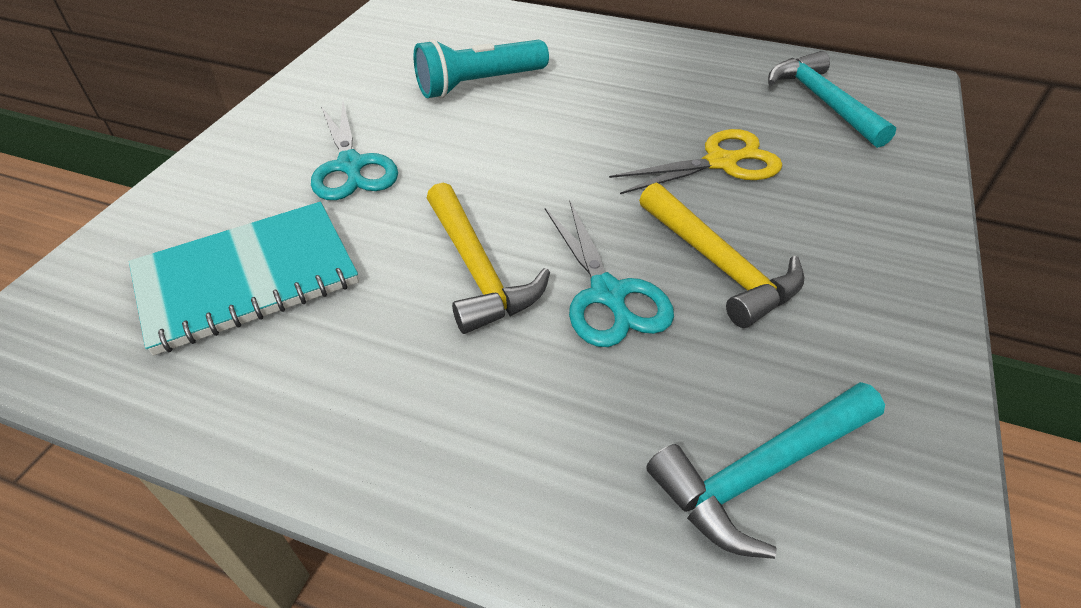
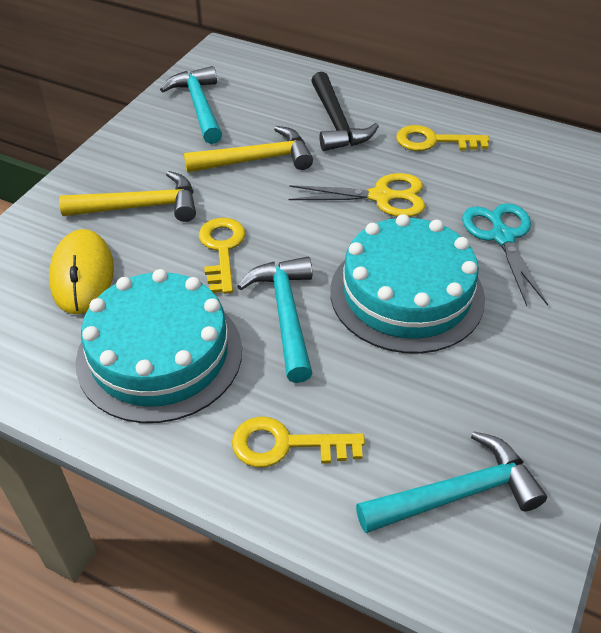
black hammer: 0 -> 1
turquoise cake: 0 -> 2
turquoise flashlight: 1 -> 0
turquoise hammer: 2 -> 3
turquoise notebook: 1 -> 0
turquoise scissors: 2 -> 1
yellow key: 0 -> 3
yellow mouse: 0 -> 1

